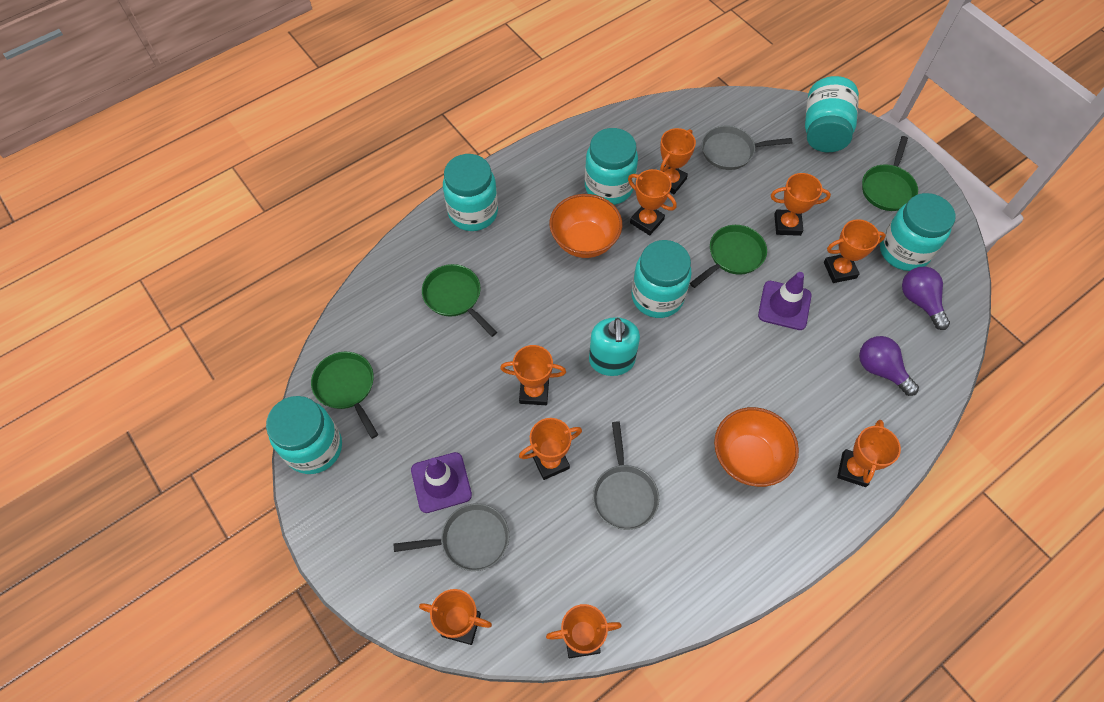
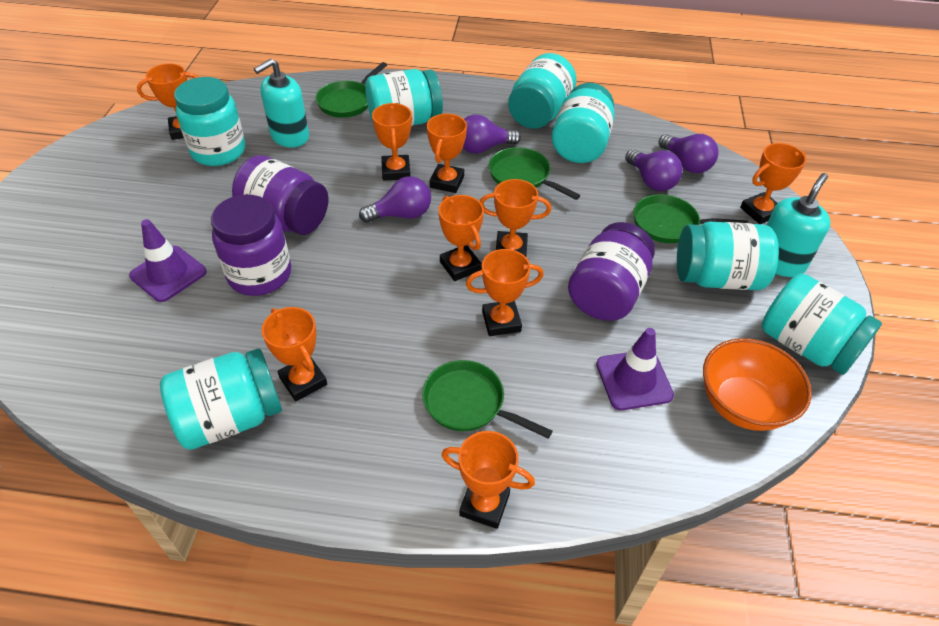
grey pan: 3 -> 0
orange bowl: 2 -> 1
purple jar: 0 -> 3
purple light bulb: 2 -> 4
turquoise jar: 6 -> 7
turquoise soap dispenser: 1 -> 2

